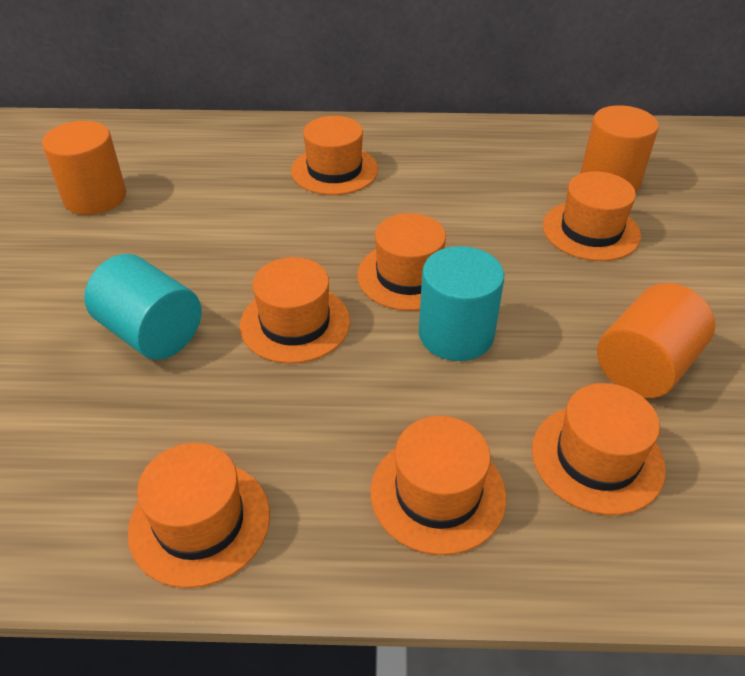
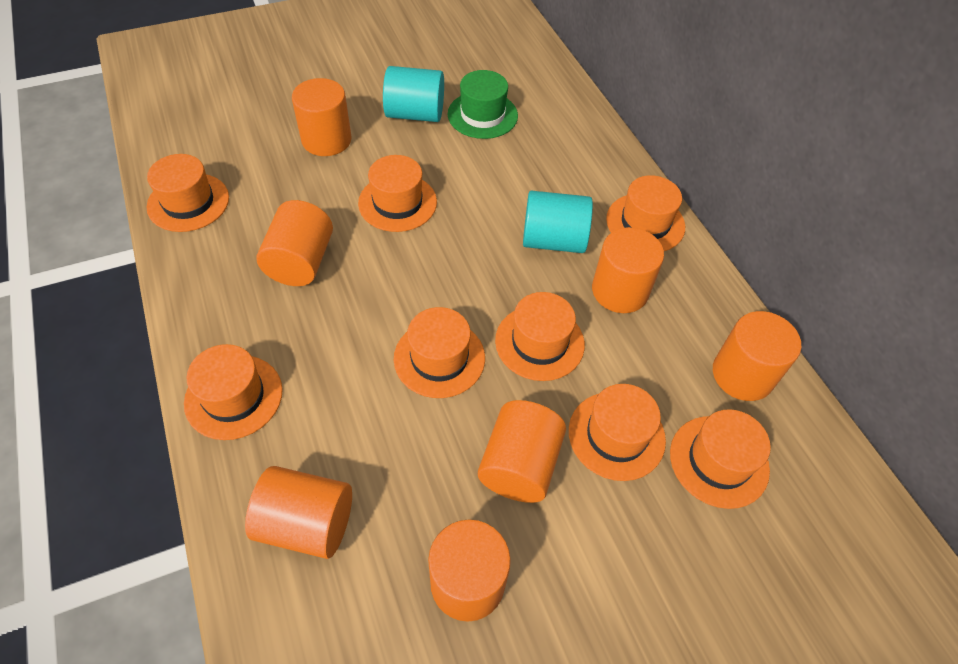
green hat: 0 -> 1
orange cylinder: 3 -> 7
orange hat: 7 -> 8

